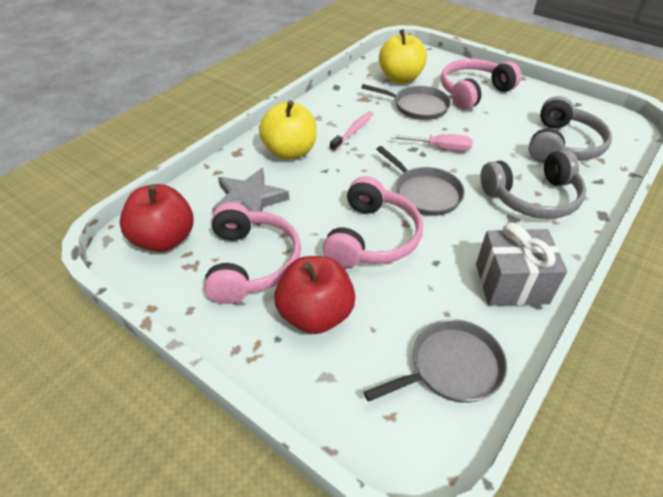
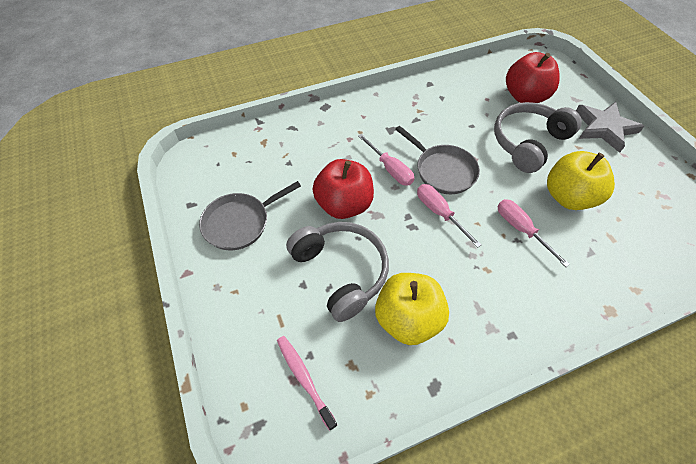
grey gift: 1 -> 0
grey pan: 3 -> 2
pink headphones: 3 -> 0
pink screwdriver: 1 -> 3

